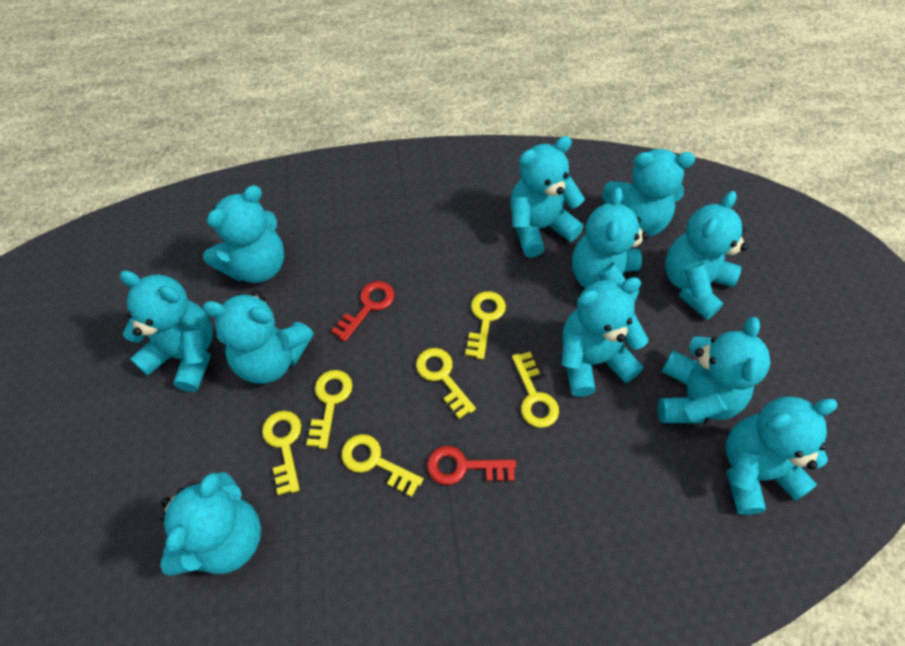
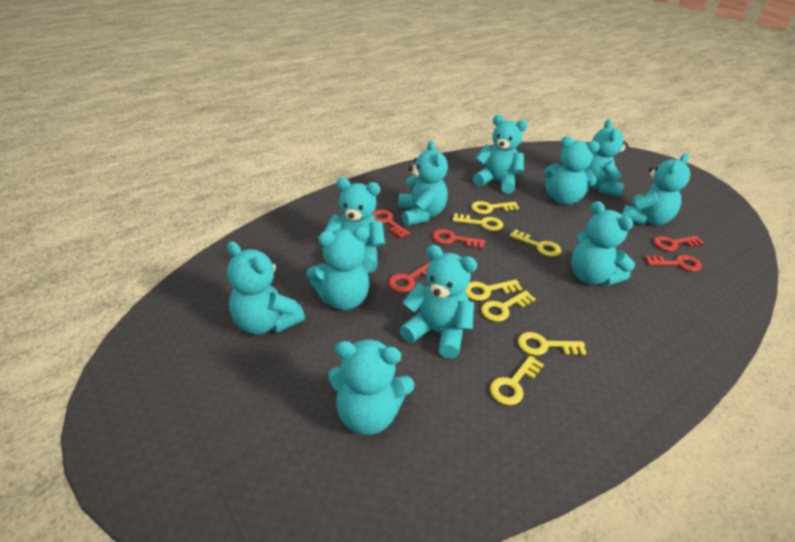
red key: 2 -> 5
yellow key: 6 -> 7

